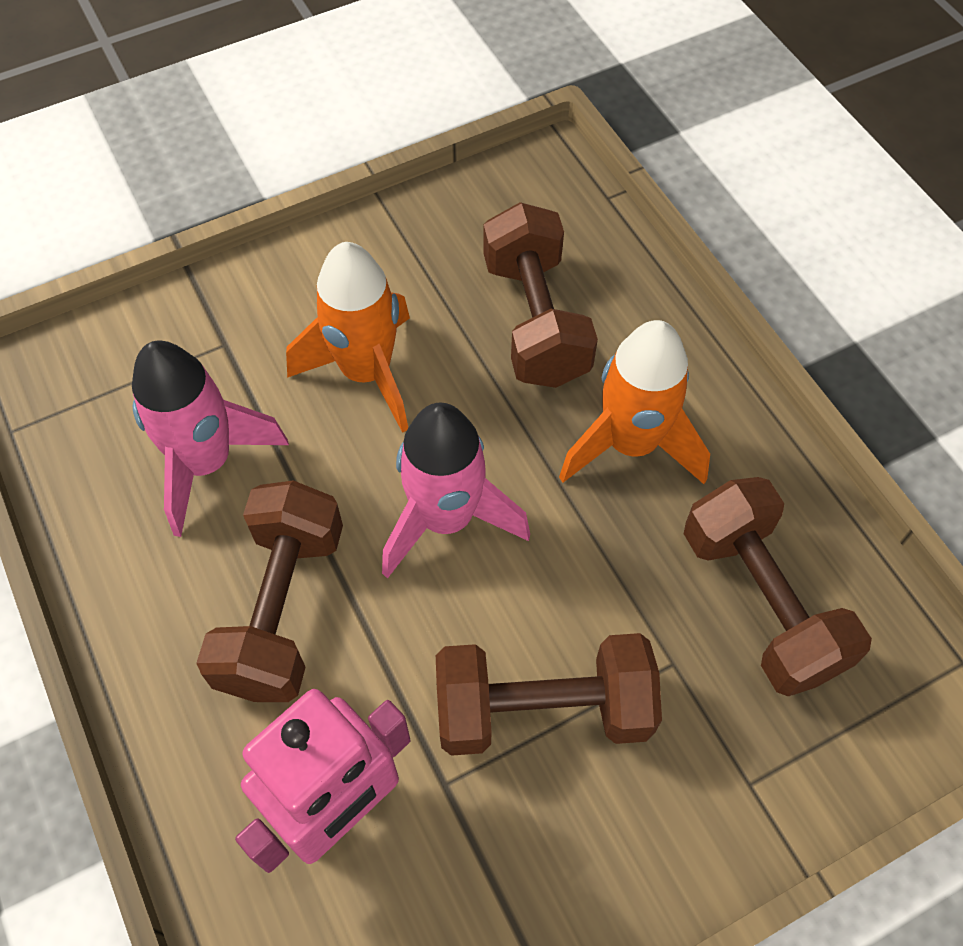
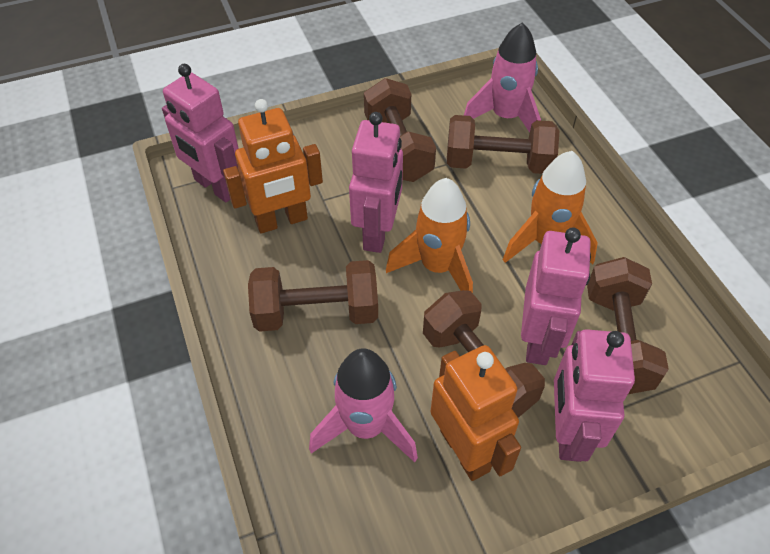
brown dumbbell: 4 -> 5
orange robot: 0 -> 2
pink robot: 1 -> 4

